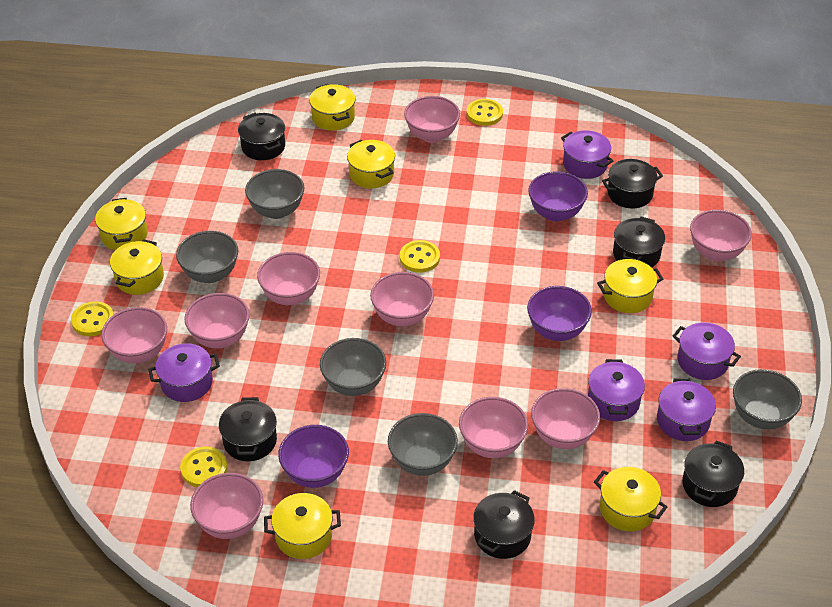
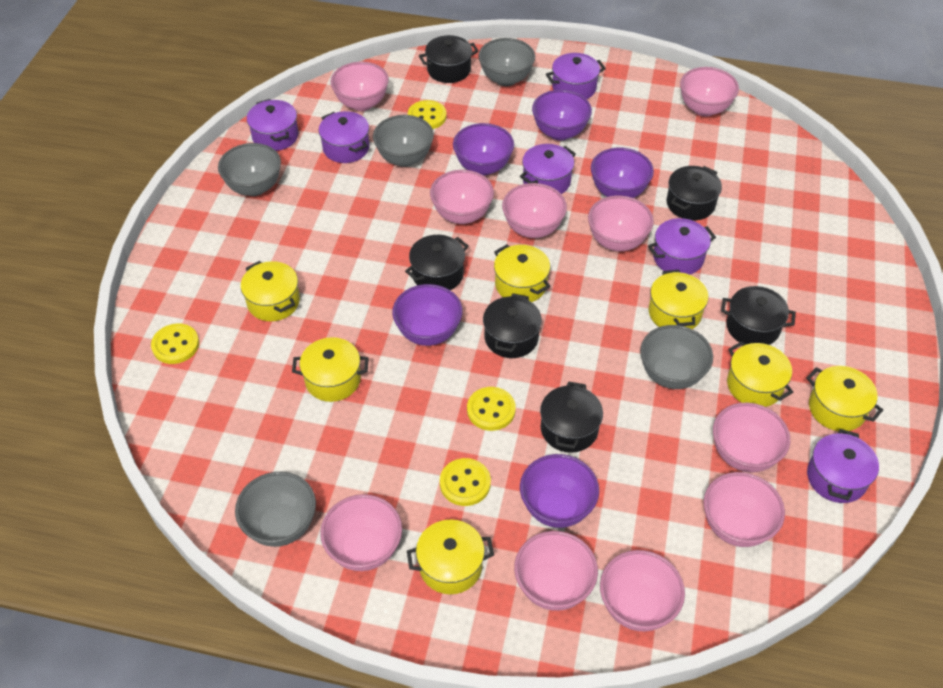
pink bowl: 9 -> 10
purple bowl: 3 -> 5
purple pot: 5 -> 6

